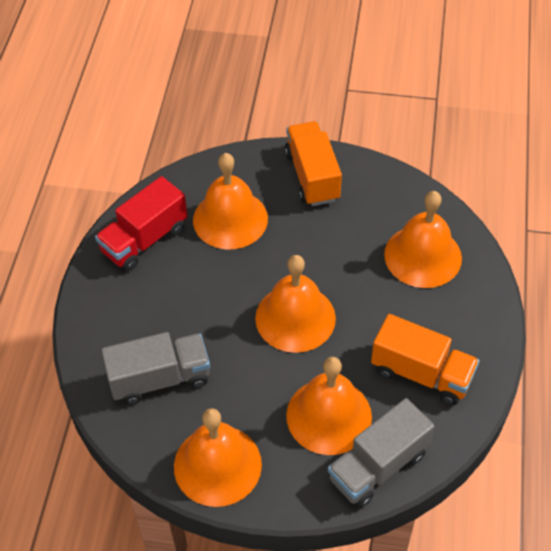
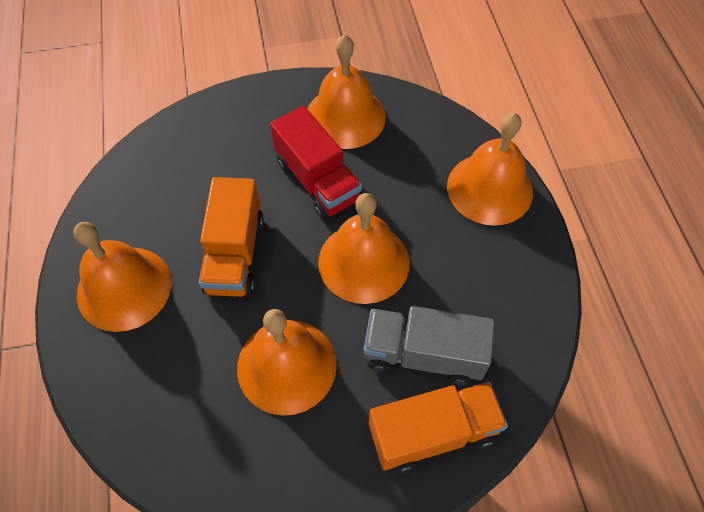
grey truck: 2 -> 1

